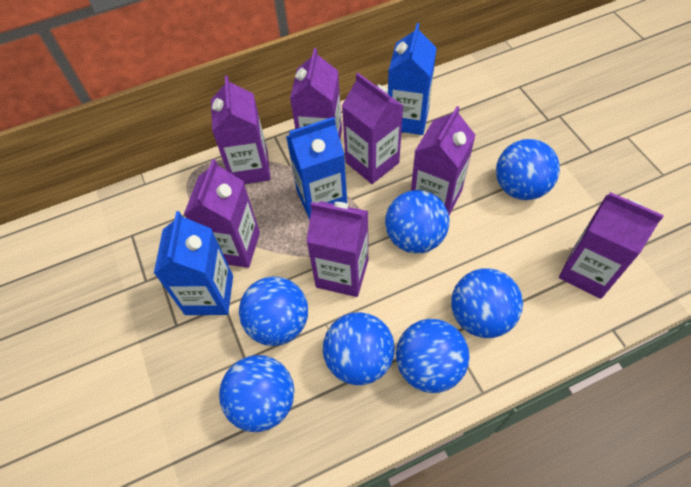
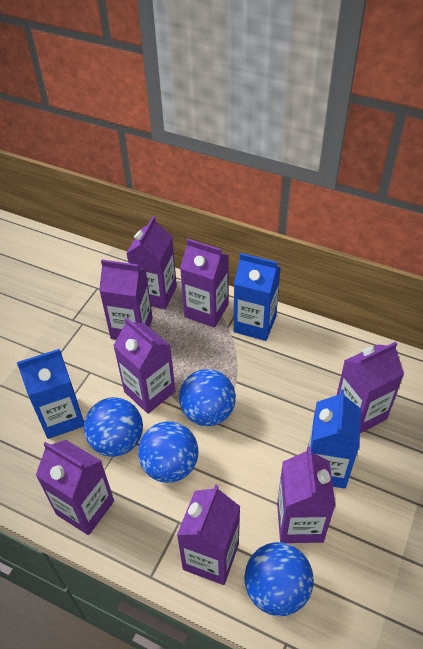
blue ball: 7 -> 4
purple carton: 7 -> 8

